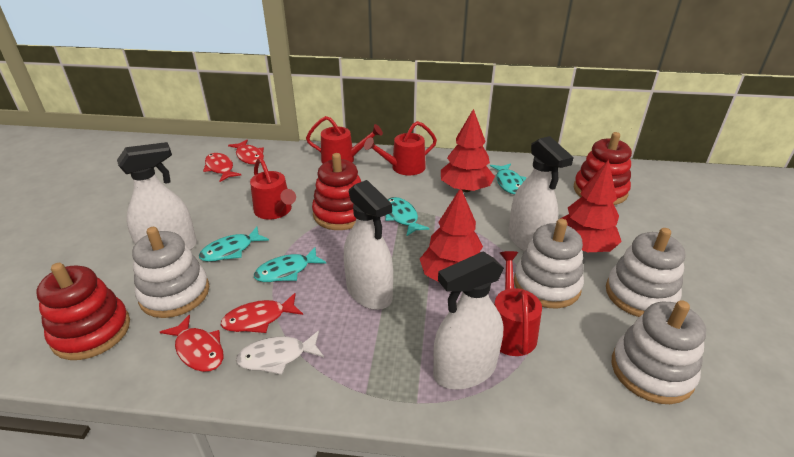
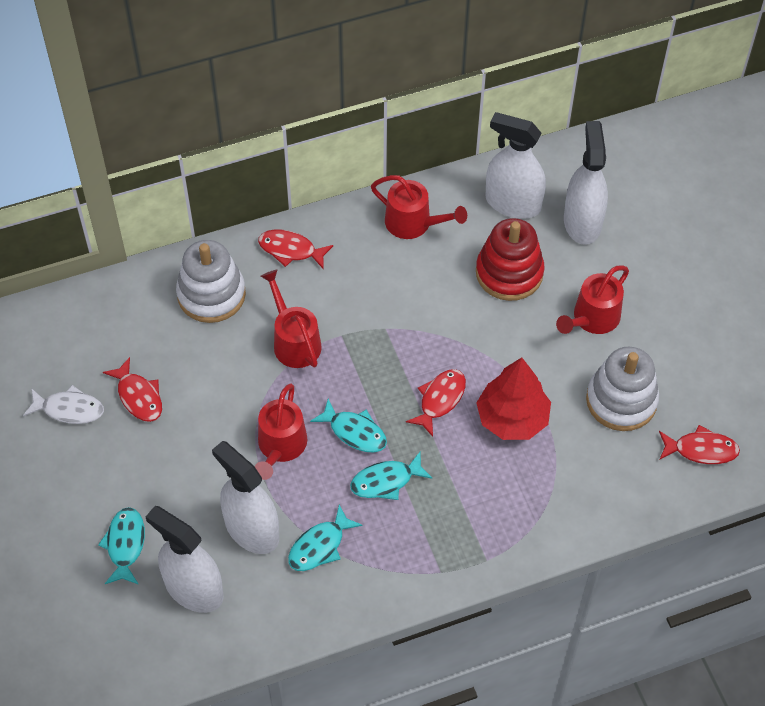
red stacking toy: 3 -> 1
red tree: 3 -> 1
white stacking toy: 4 -> 2

